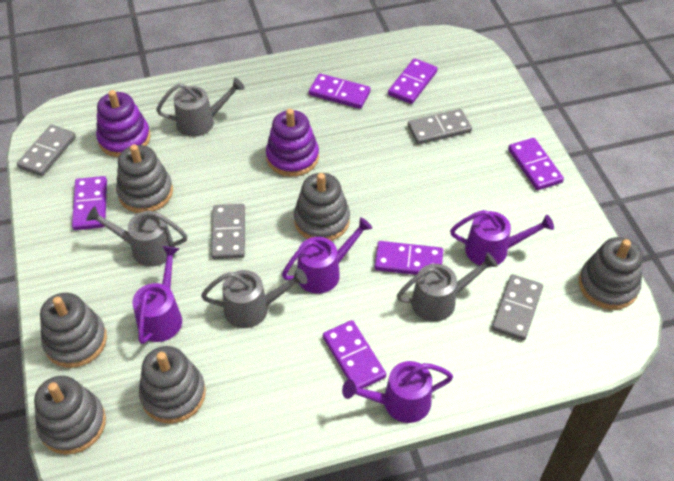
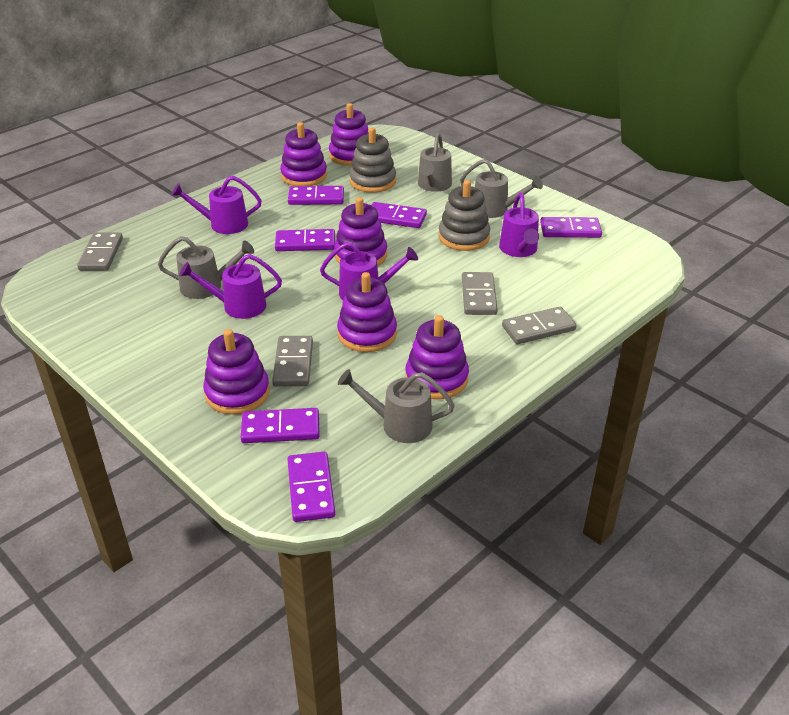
grey stacking toy: 6 -> 2
purple stacking toy: 2 -> 6

